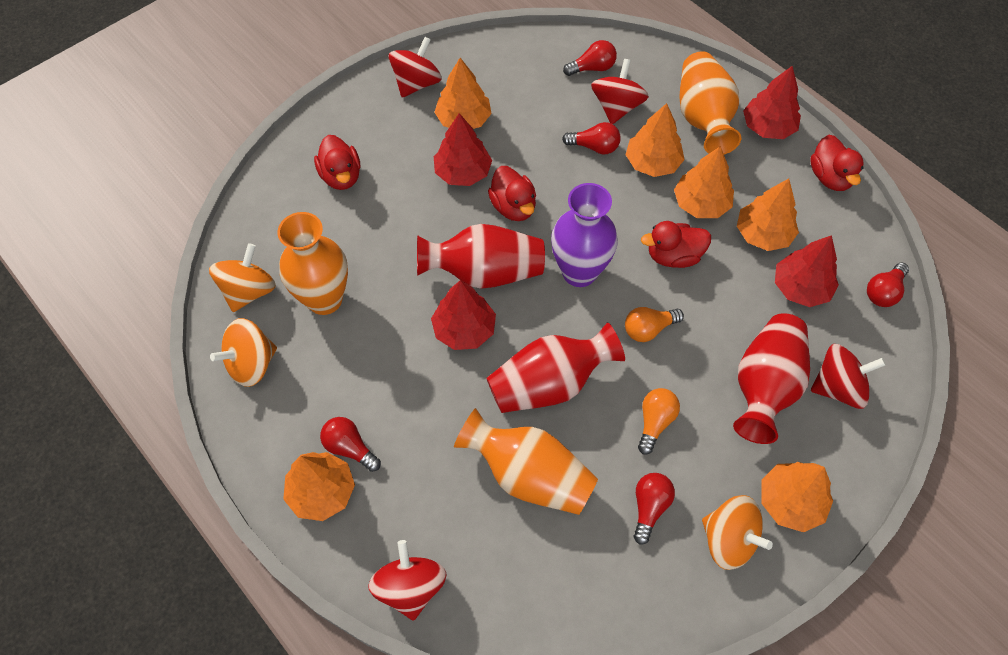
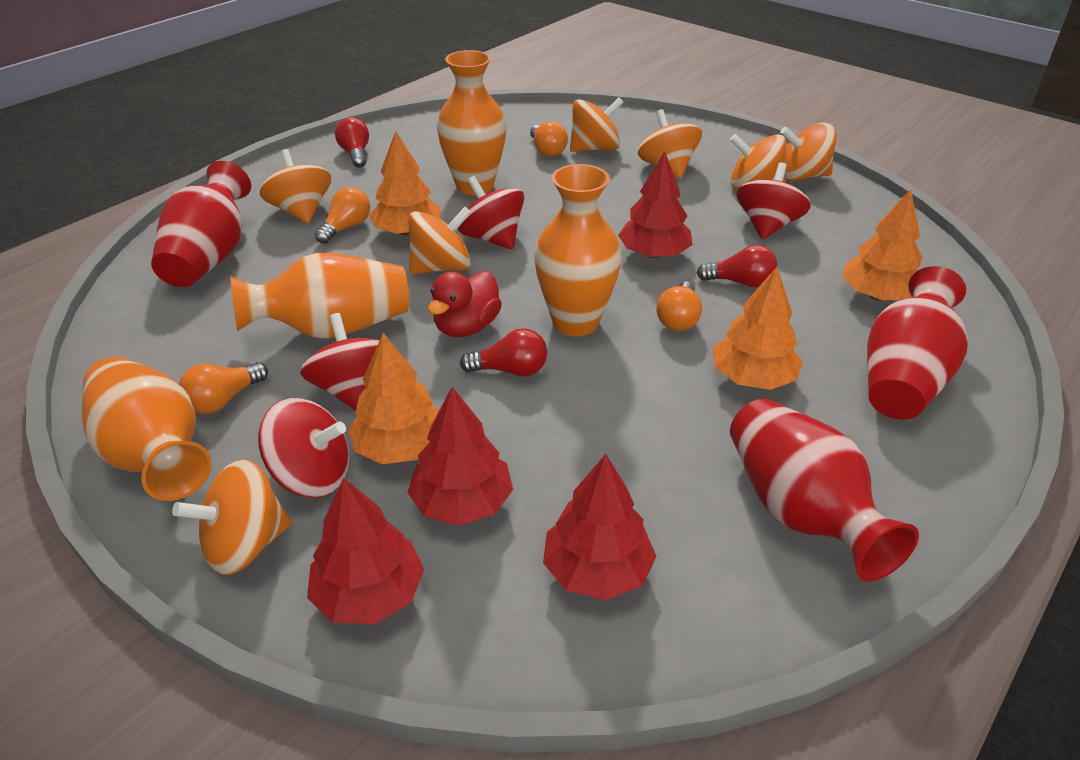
orange light bulb: 2 -> 4
orange spinning top: 3 -> 7
orange tree: 6 -> 4
orange vase: 3 -> 4
purple vase: 1 -> 0
red duck: 4 -> 1
red light bulb: 5 -> 3

